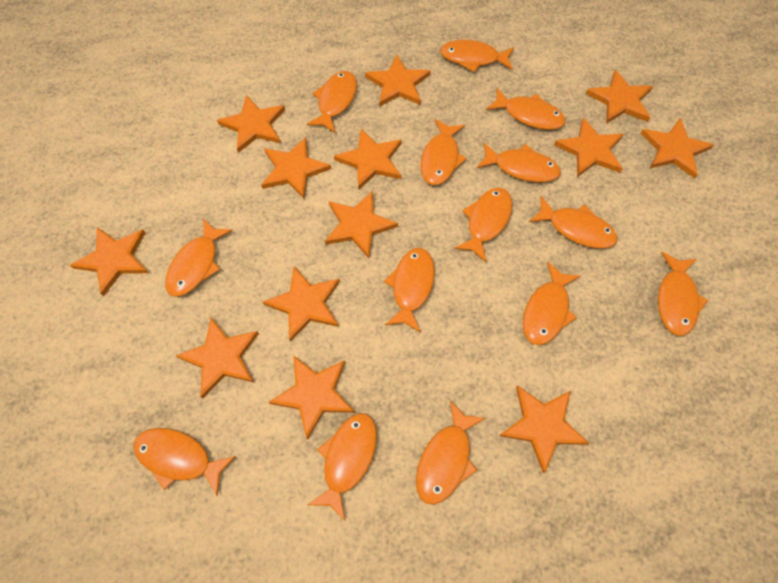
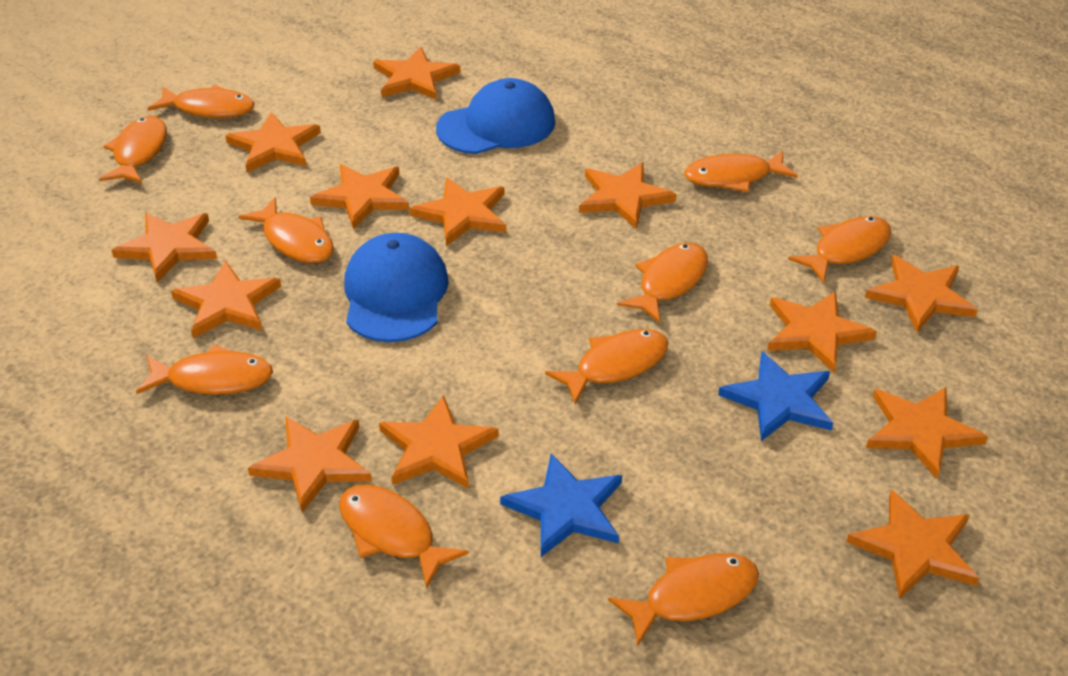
blue cap: 0 -> 2
blue star: 0 -> 2
orange fish: 14 -> 10

